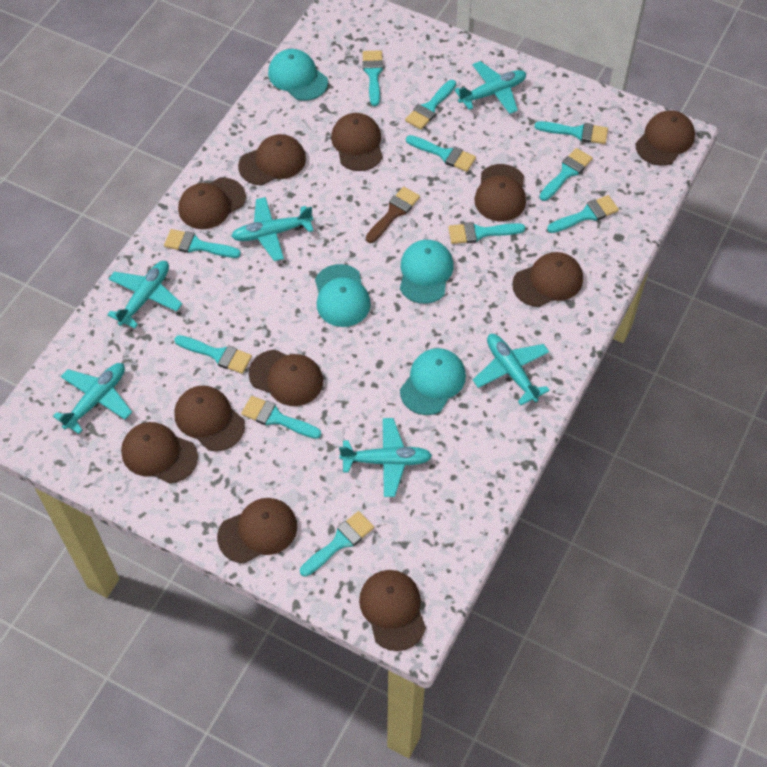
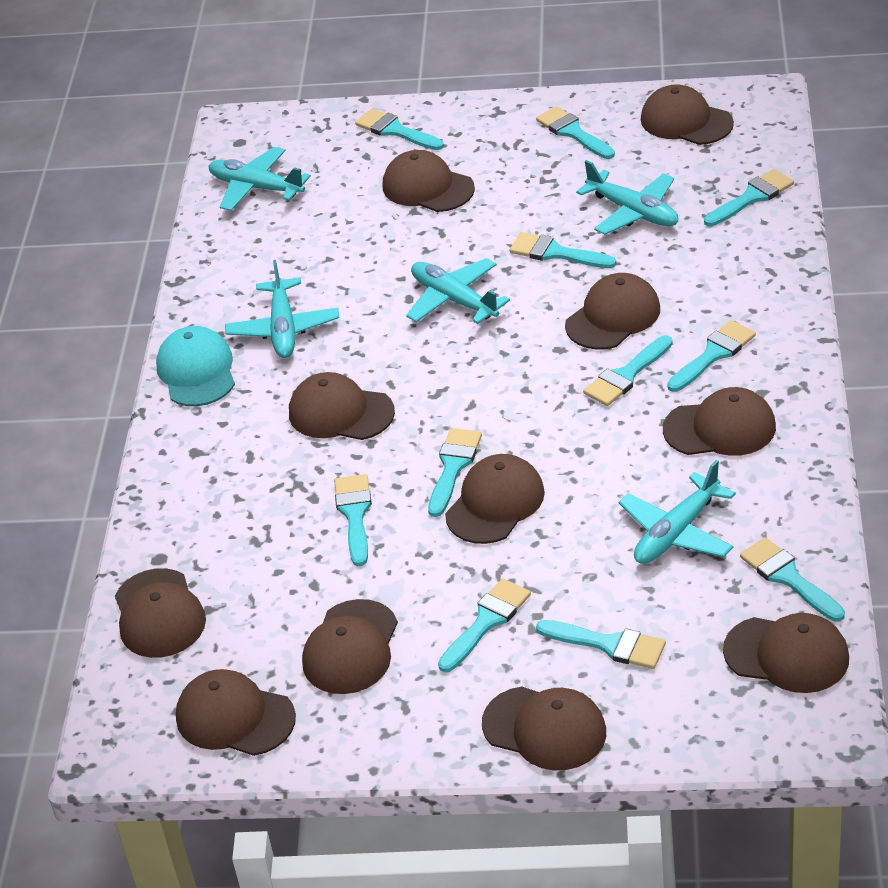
brown brush: 1 -> 0
turquoise cap: 4 -> 1
turquoise plane: 6 -> 5

